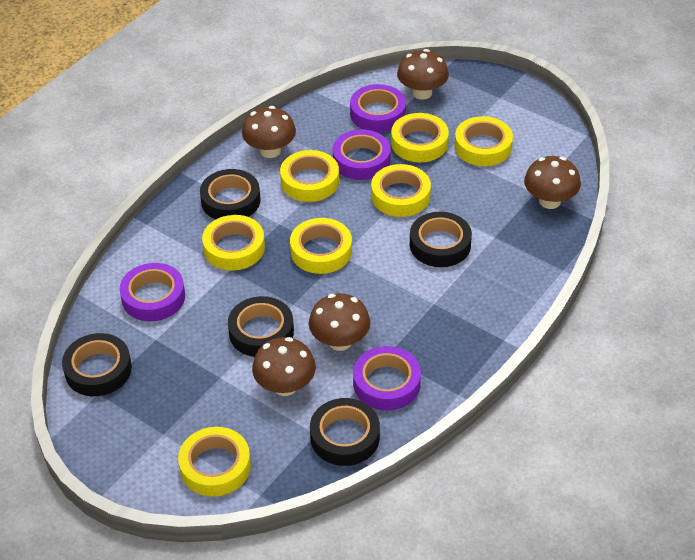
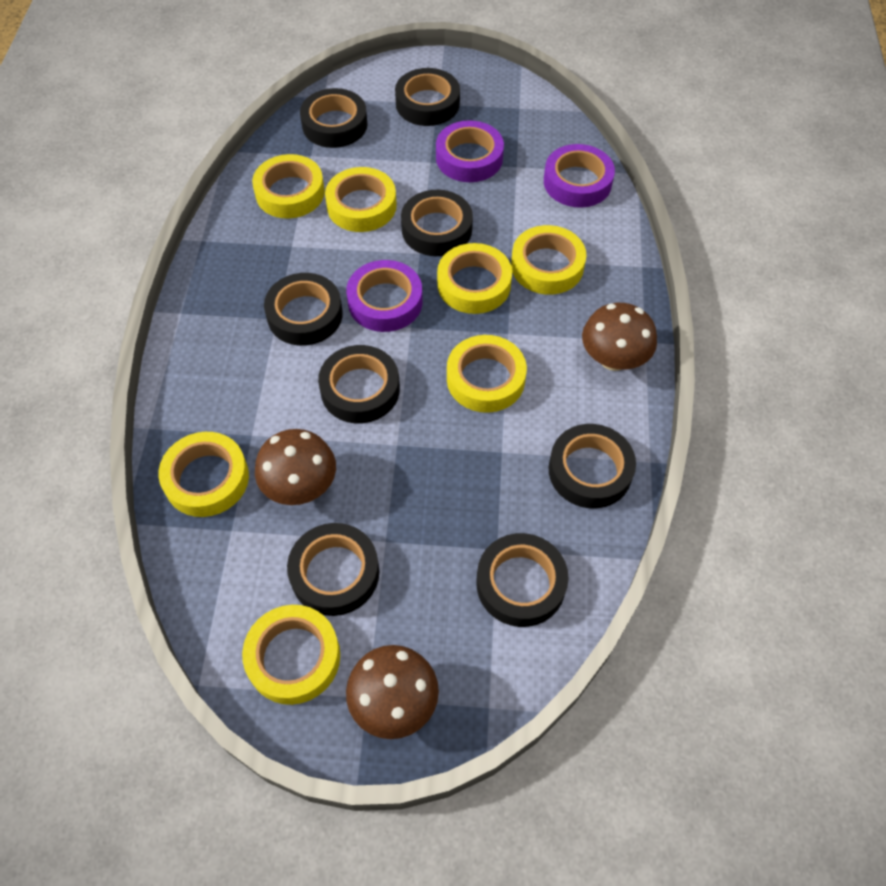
black tape: 5 -> 8
brown mushroom: 5 -> 3
purple tape: 4 -> 3

